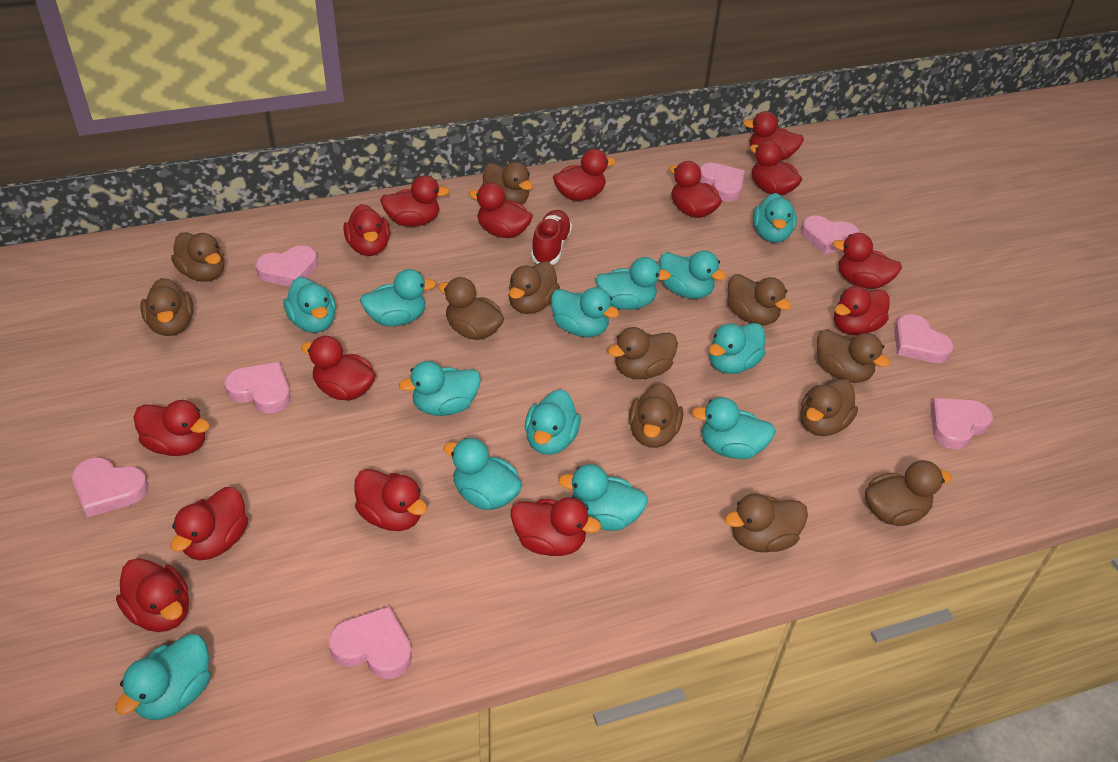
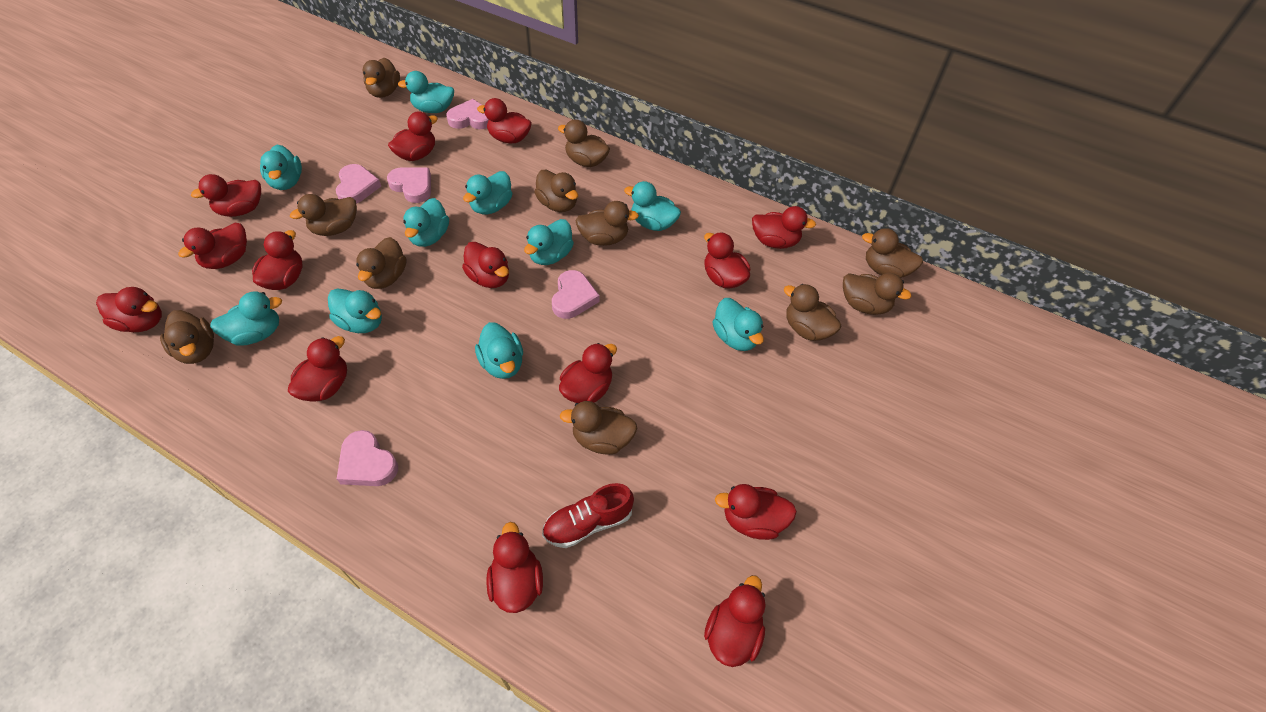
brown duck: 12 -> 11
pink heart: 8 -> 5
red duck: 15 -> 14
turquoise duck: 13 -> 10

